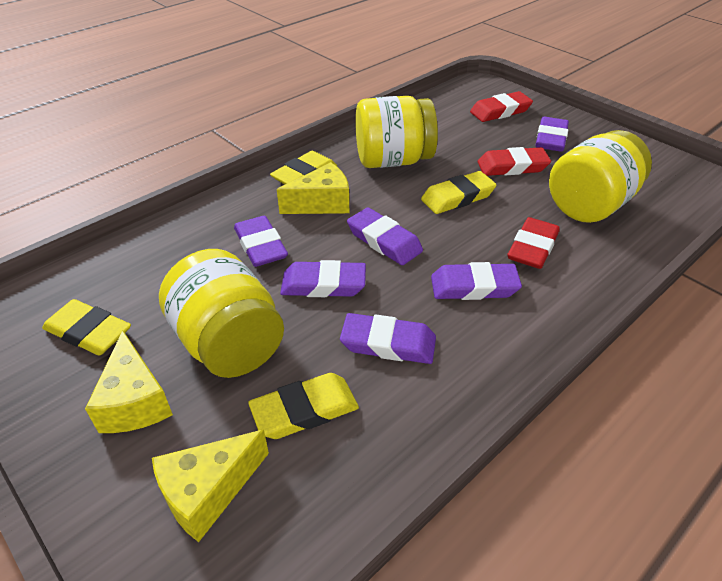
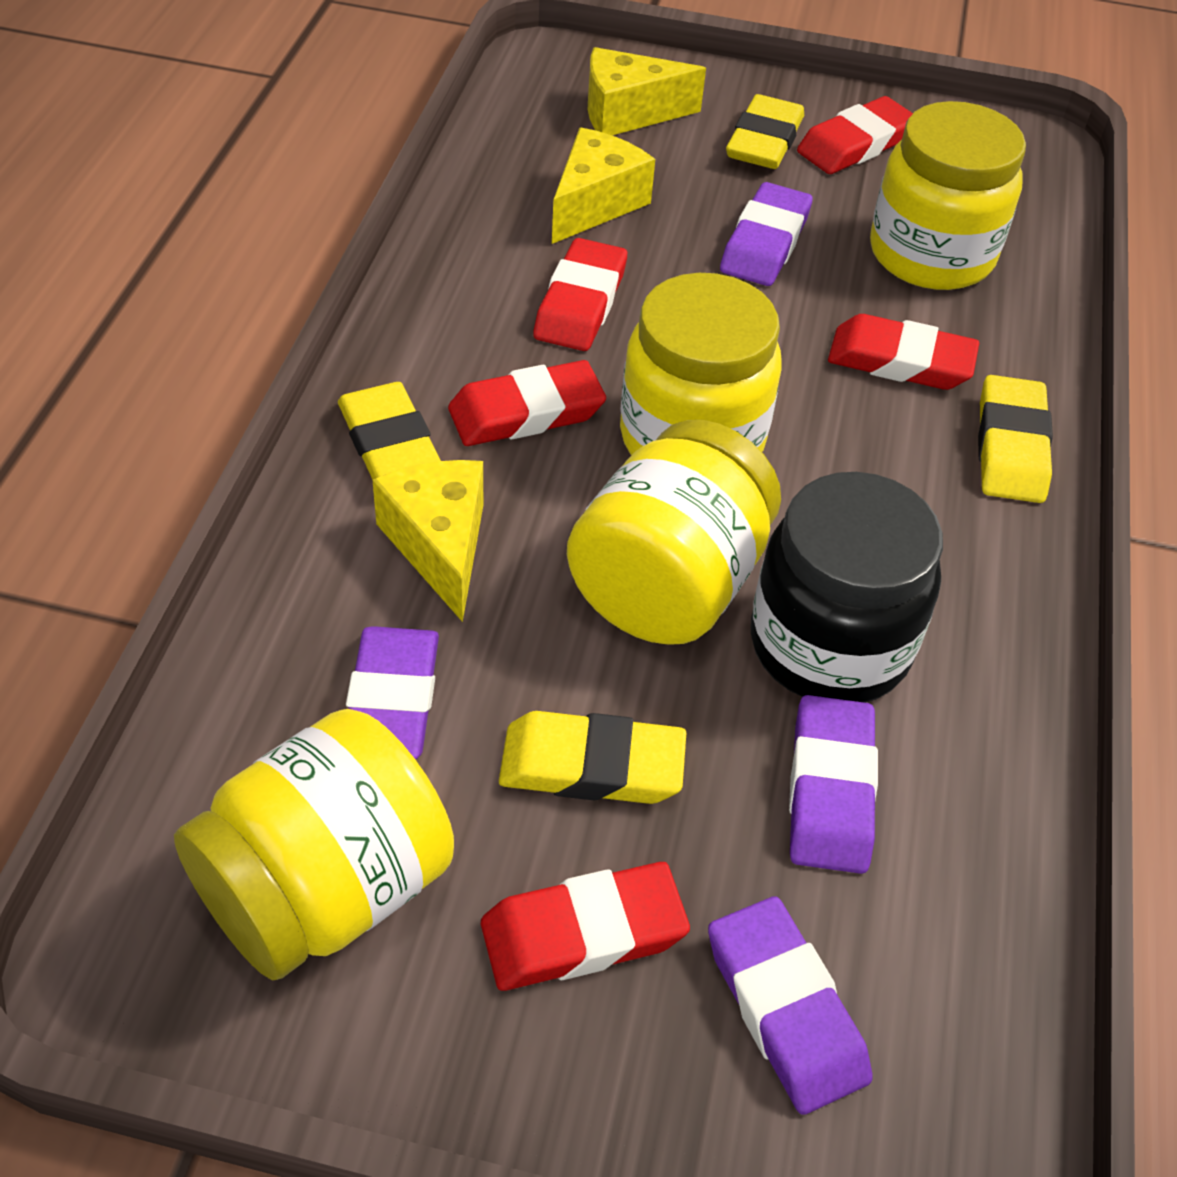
black jar: 0 -> 1
purple eraser: 6 -> 4
red eraser: 3 -> 5
yellow jar: 3 -> 4

